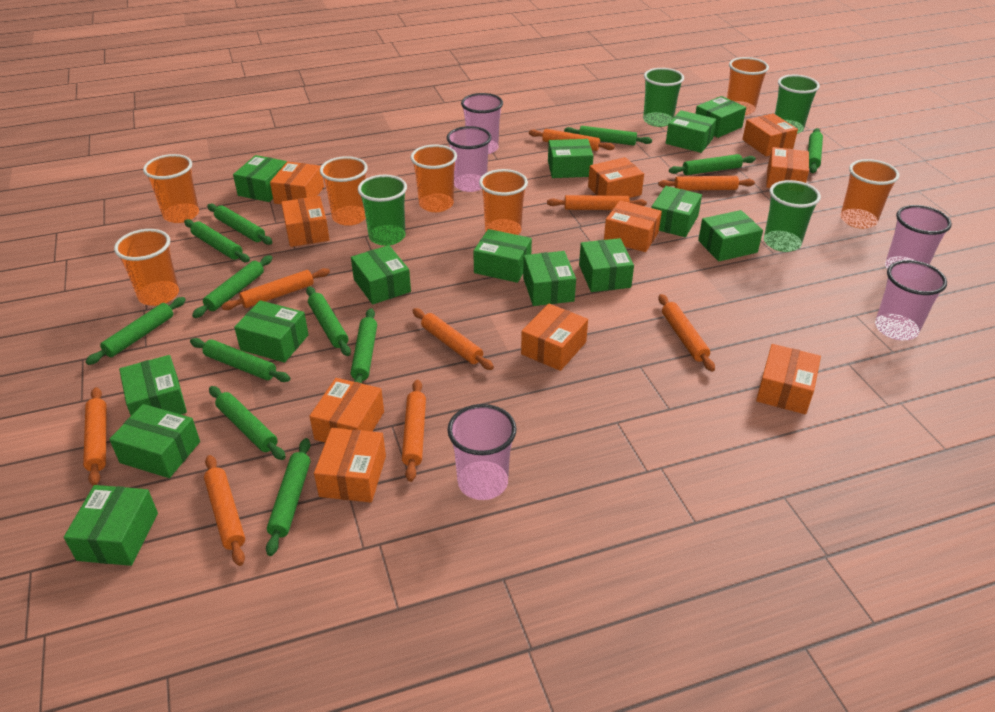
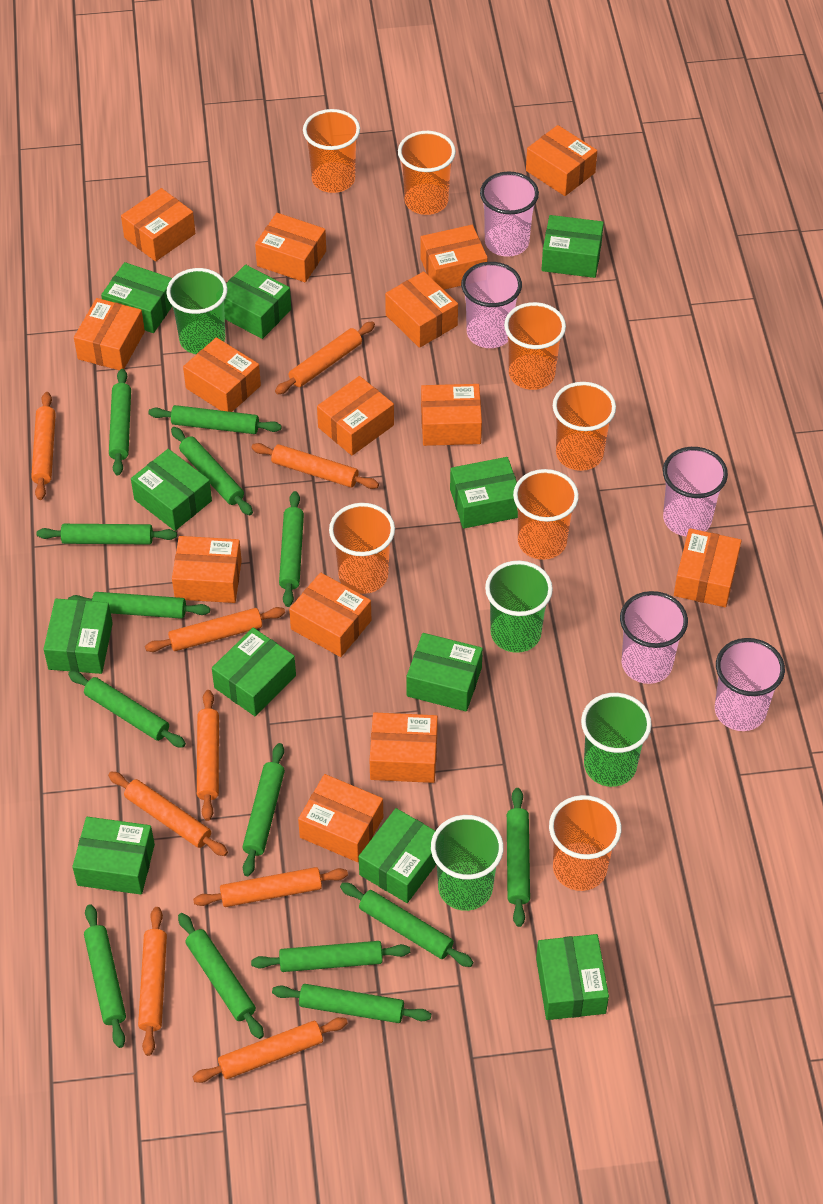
green box: 14 -> 11
green rolling pin: 12 -> 14
orange box: 10 -> 14

